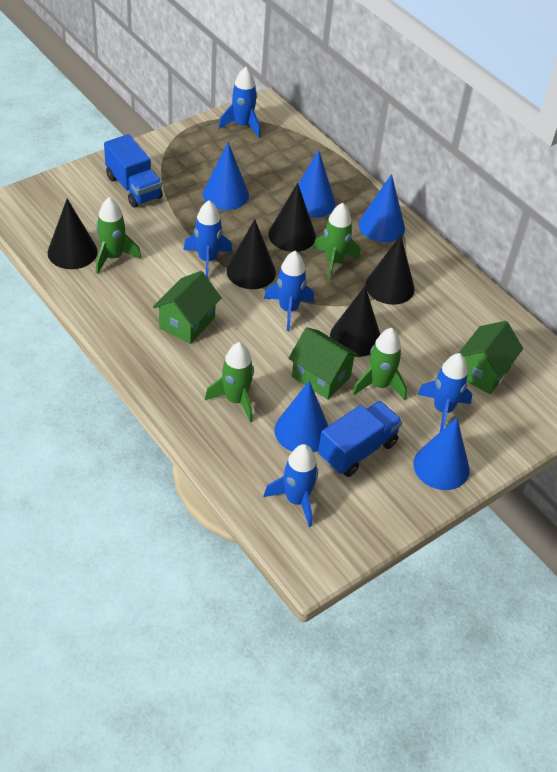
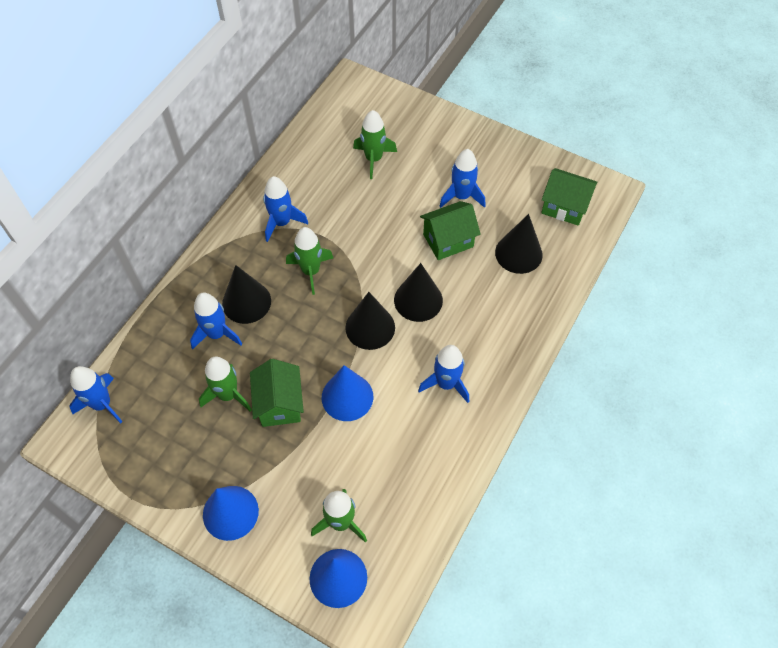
black cone: 5 -> 4
blue cone: 5 -> 3
blue truck: 2 -> 0

